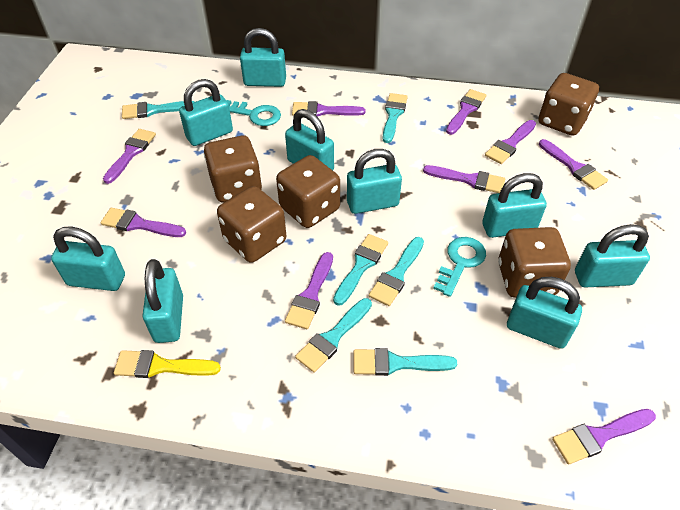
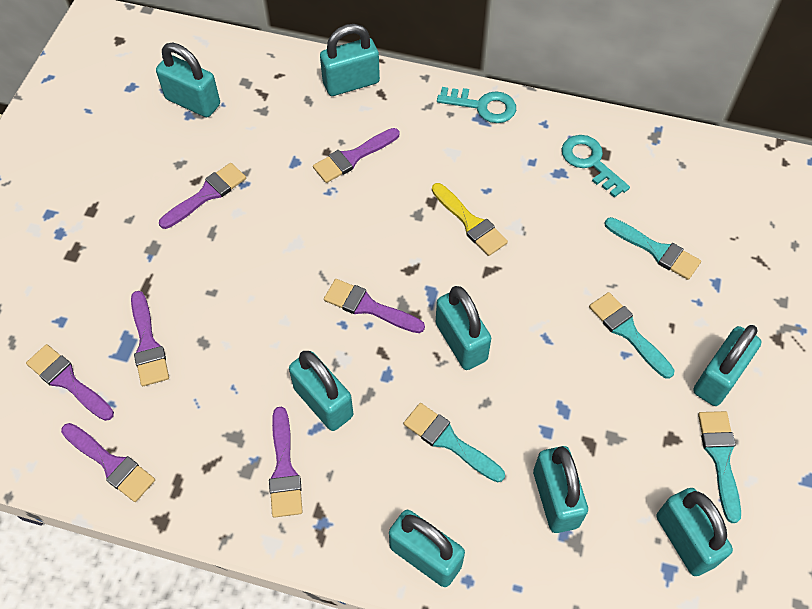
brown dice: 5 -> 0
purple brush: 9 -> 7
turquoise brush: 6 -> 4
turquoise padlock: 9 -> 8

